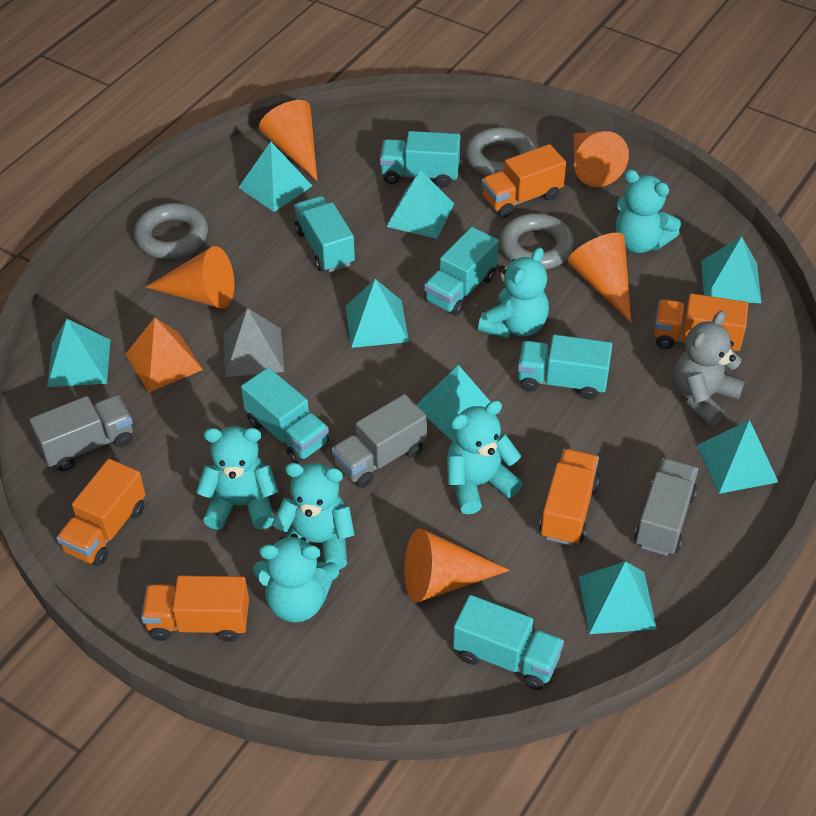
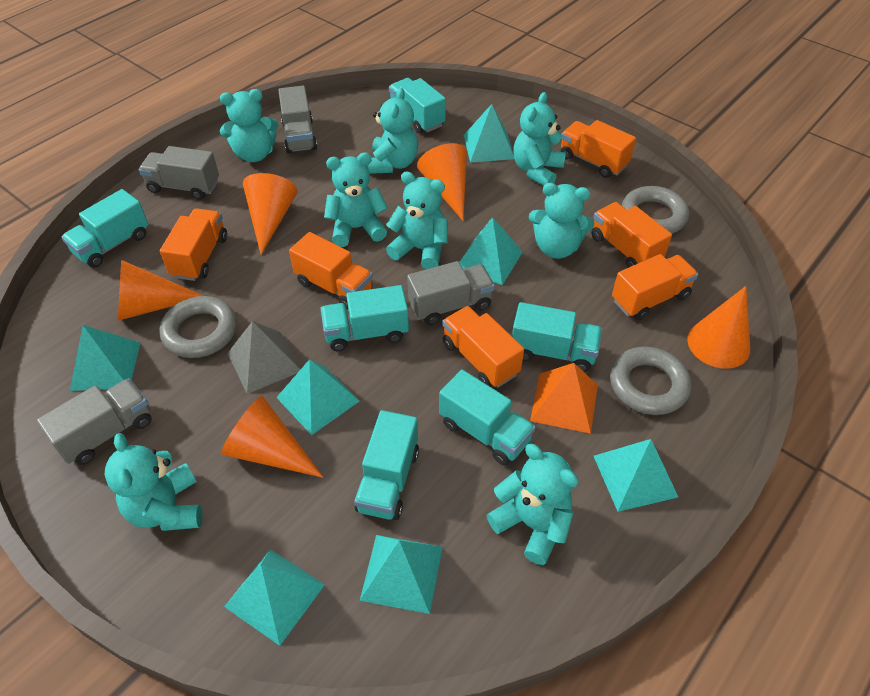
grey teddy bear: 1 -> 0
grey truck: 3 -> 4
orange truck: 5 -> 6
turquoise pyramid: 8 -> 7
turquoise teddy bear: 6 -> 8

